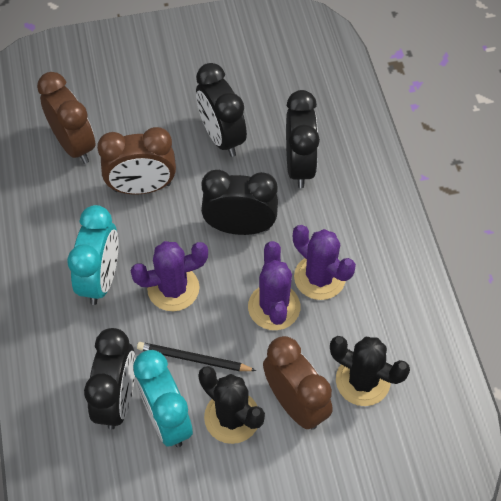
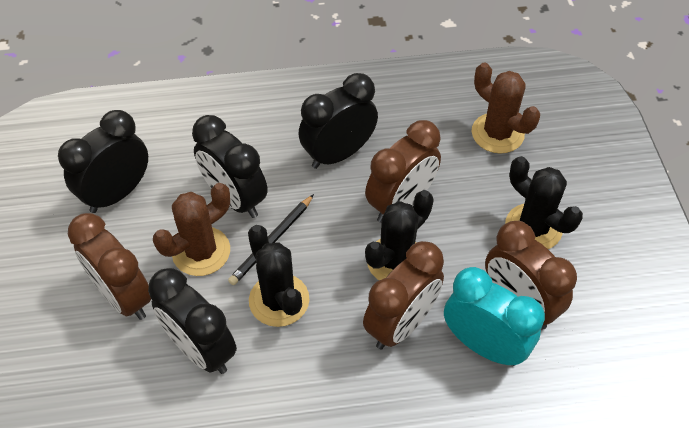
black cactus: 2 -> 3
brown cactus: 0 -> 2
brown clock: 3 -> 4
purple cactus: 3 -> 0
turquoise clock: 2 -> 1

